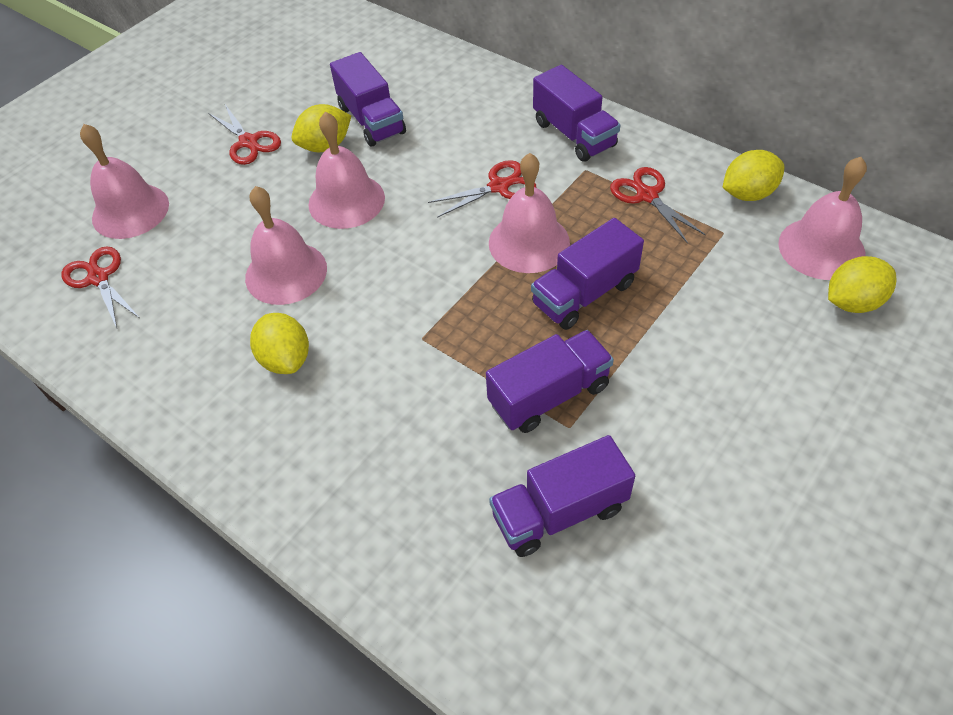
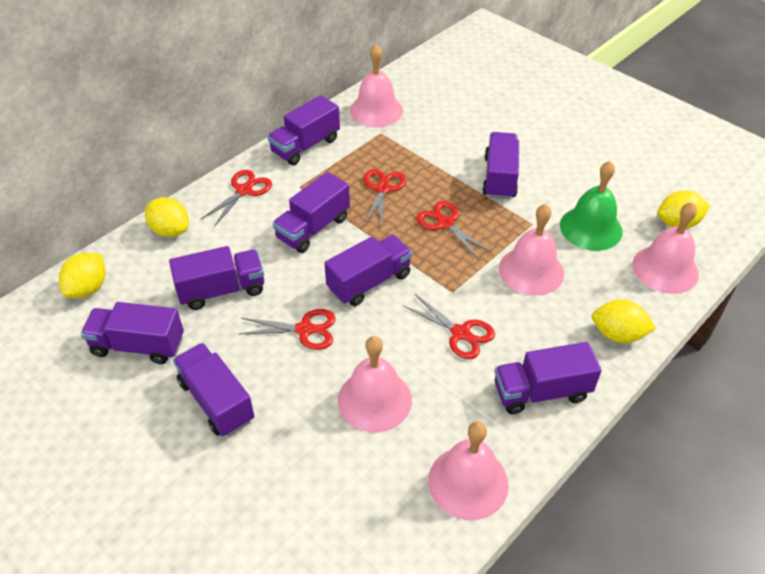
green bell: 0 -> 1
purple truck: 5 -> 8
red scissors: 4 -> 5

